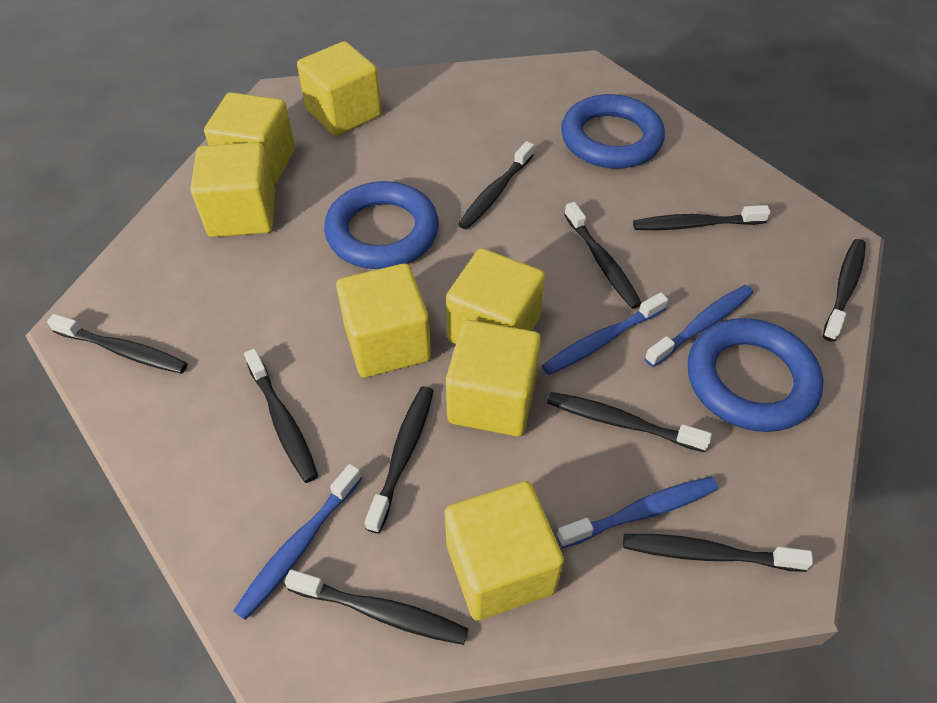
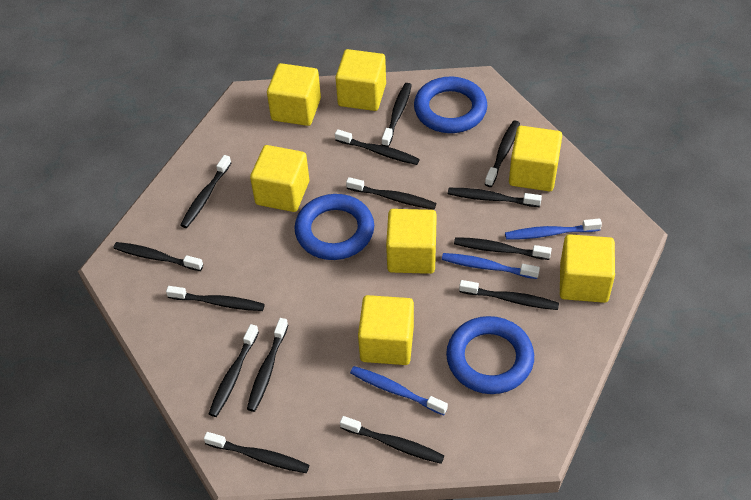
black toothbrush: 10 -> 14
blue toothbrush: 4 -> 3

